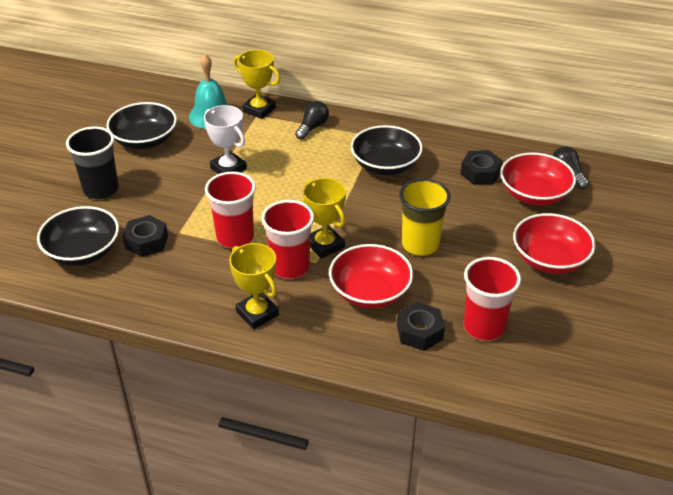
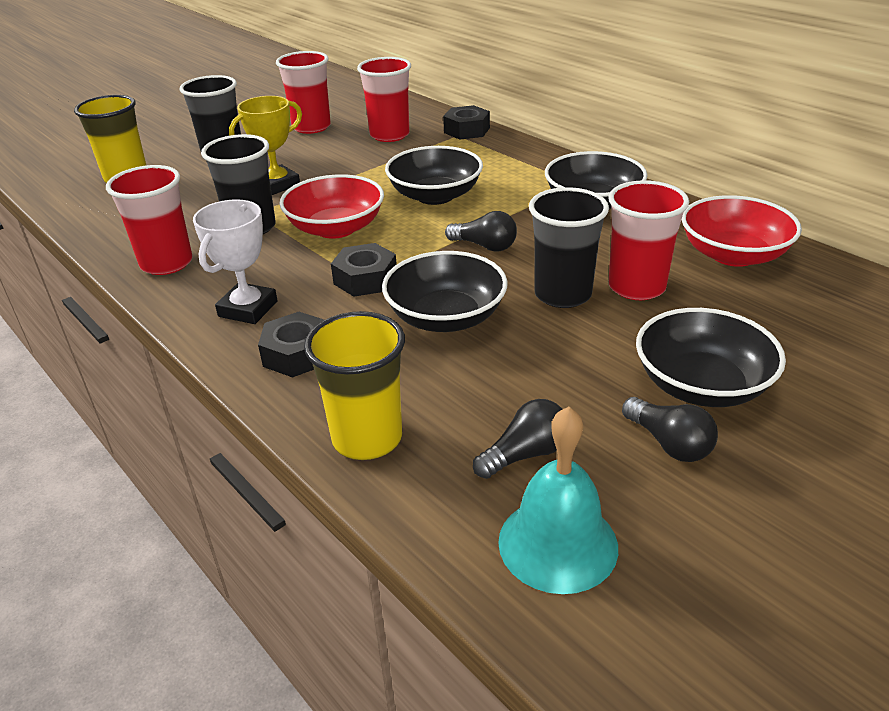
black bowl: 3 -> 4
black cup: 1 -> 3
black light bulb: 2 -> 3
red bowl: 3 -> 2
red cup: 3 -> 4
yellow cup: 1 -> 2
yellow trophy: 3 -> 1

